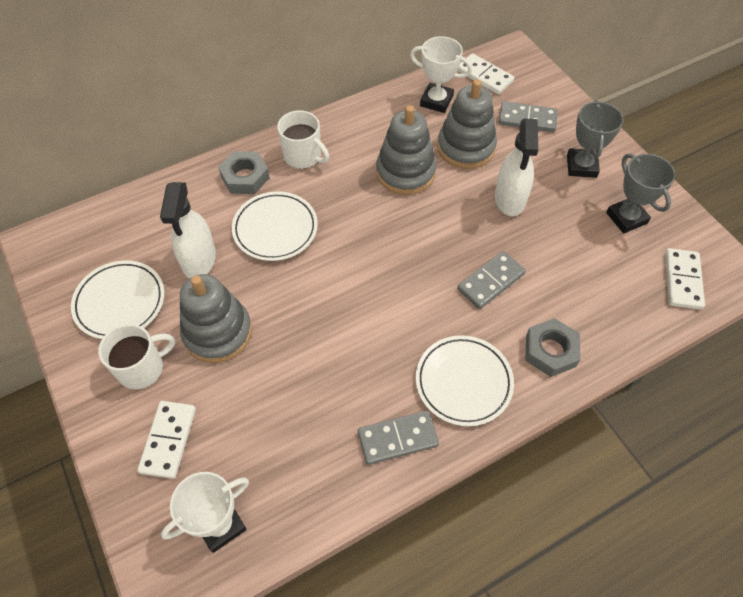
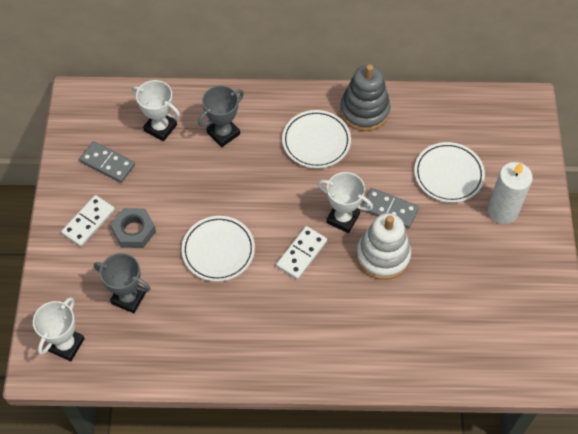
grey domino: 3 -> 2
grey nut: 2 -> 1
grey stacking toy: 3 -> 1
white candle: 0 -> 1
white domino: 3 -> 2
white mug: 2 -> 0
white spray bottle: 2 -> 0
white stacking toy: 0 -> 1
white trophy: 2 -> 3

